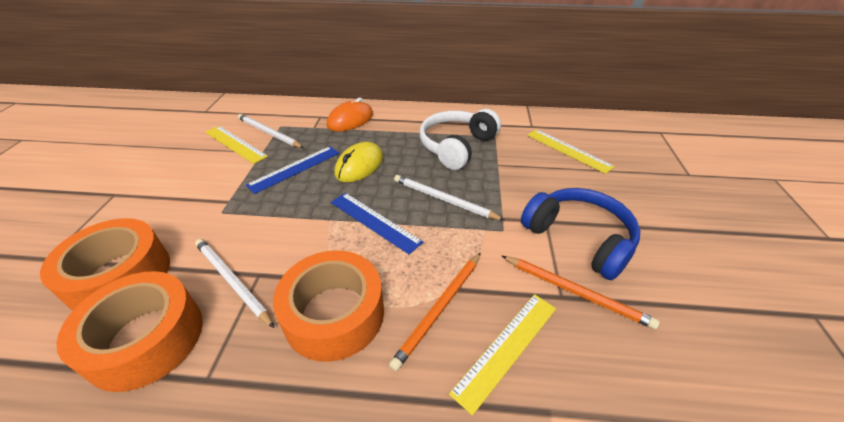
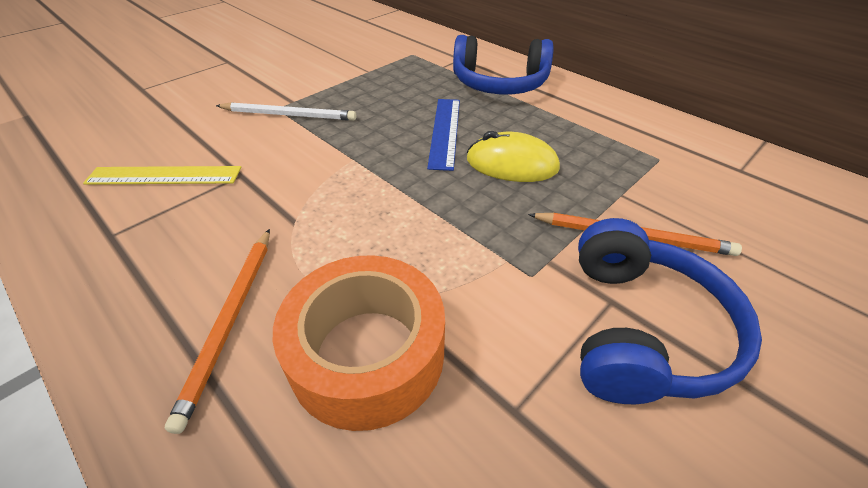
blue headphones: 1 -> 2
blue ruler: 2 -> 1
orange mouse: 1 -> 0
orange tape: 3 -> 1
white headphones: 1 -> 0
white pencil: 3 -> 1
yellow ruler: 3 -> 1

